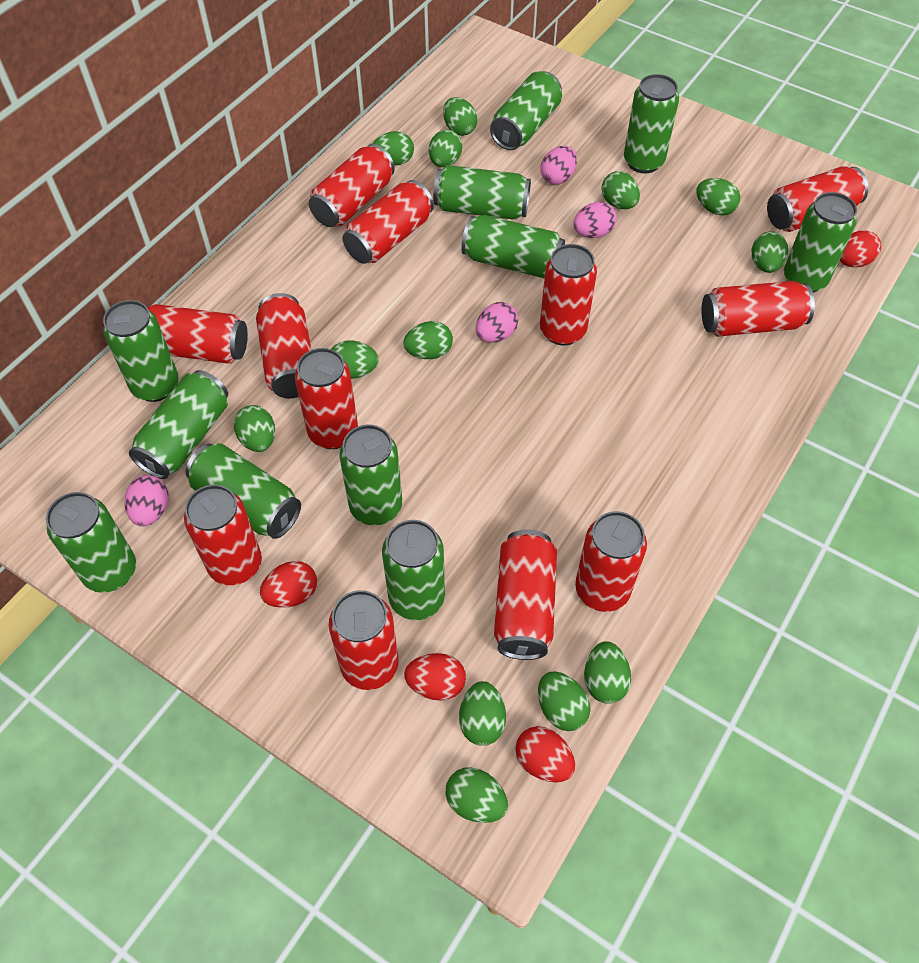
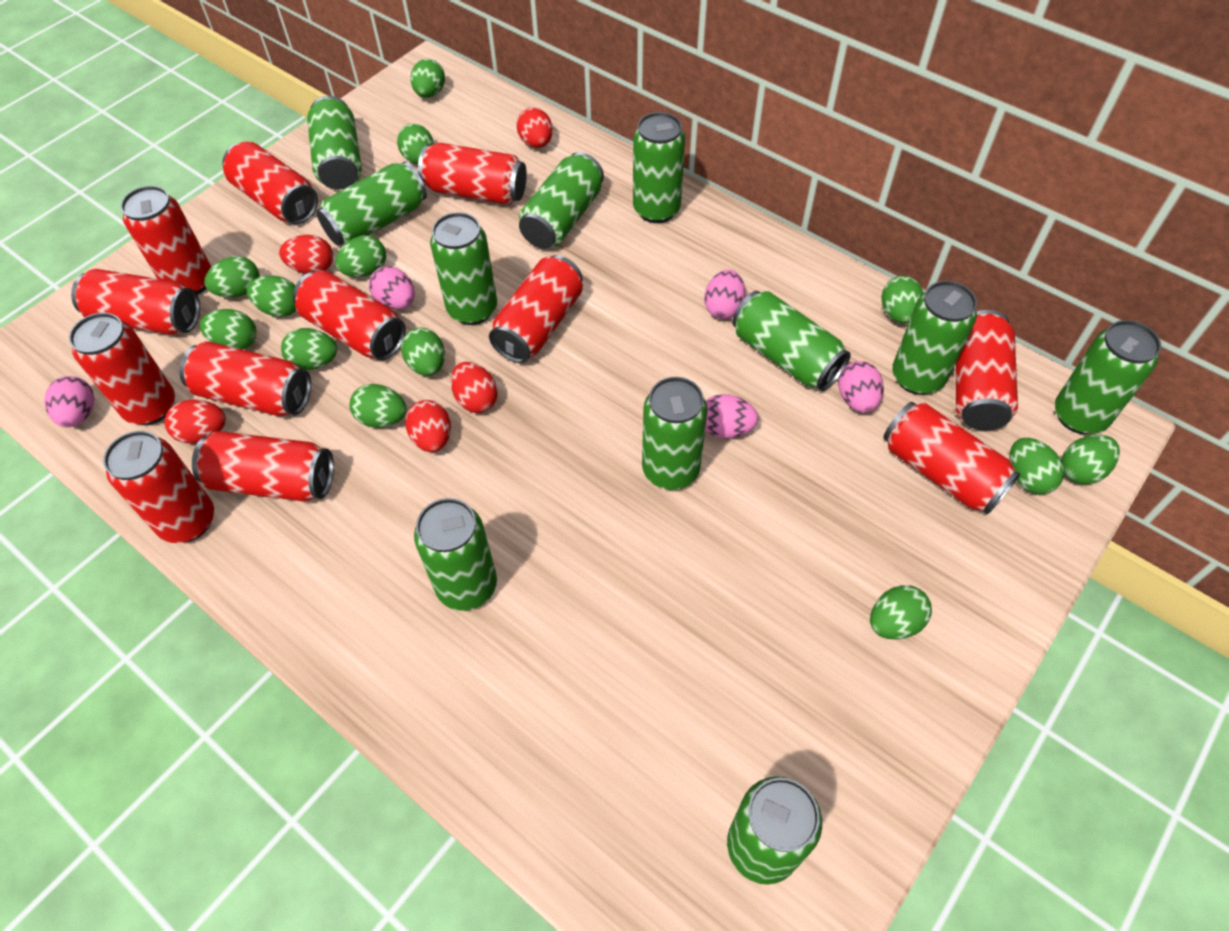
pink egg: 4 -> 5
red egg: 4 -> 5

